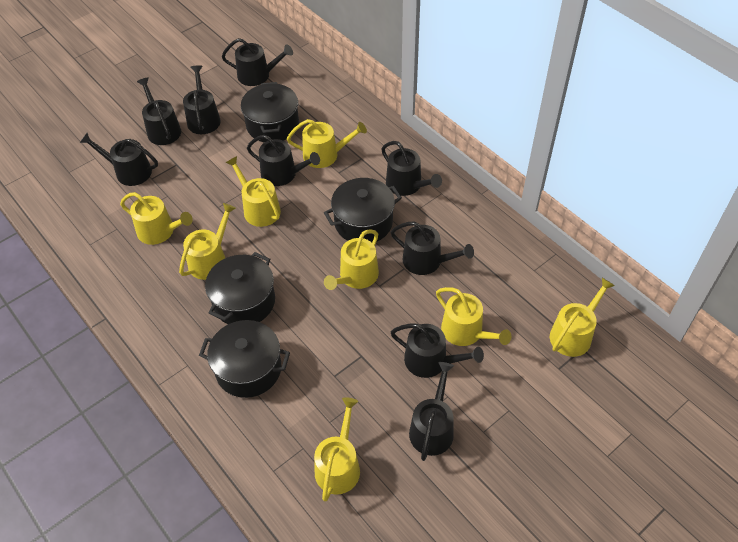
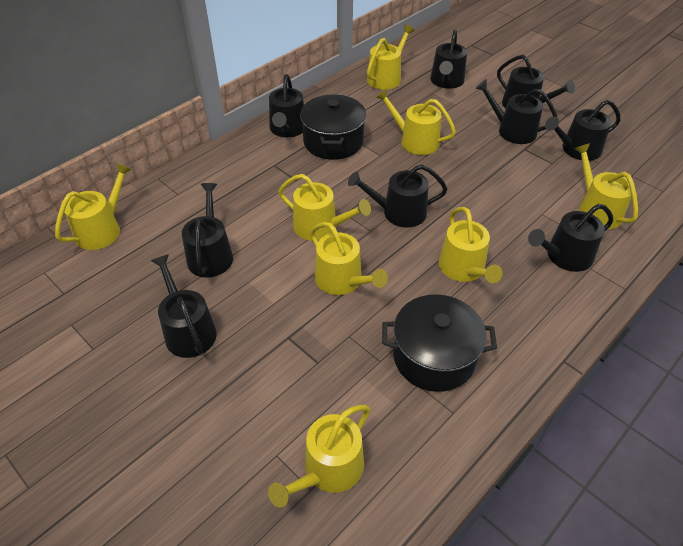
black pot: 4 -> 2

